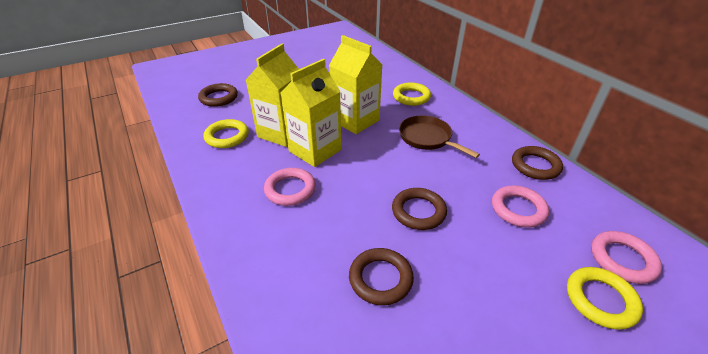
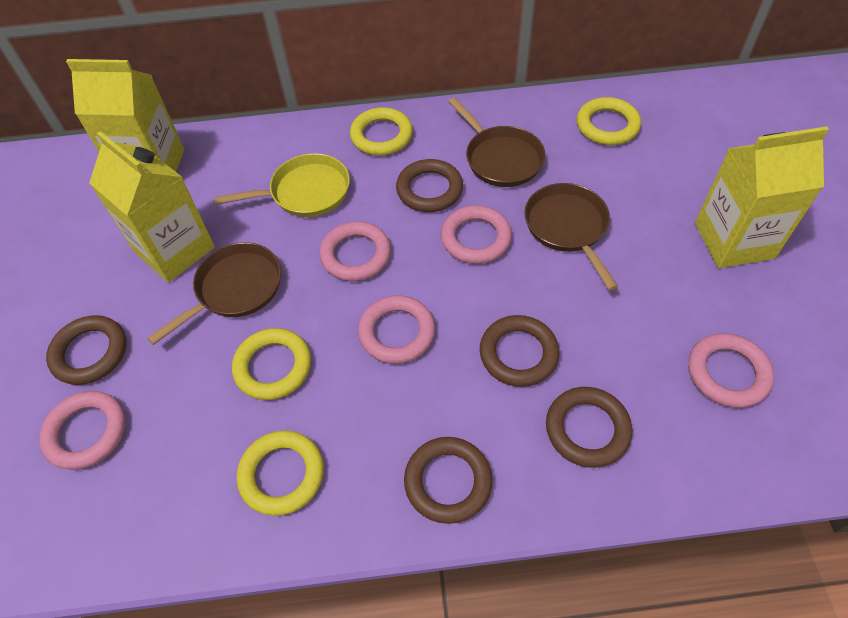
brown pan: 1 -> 3
brown ring: 4 -> 5
pink ring: 3 -> 5
yellow pan: 0 -> 1
yellow ring: 3 -> 4

